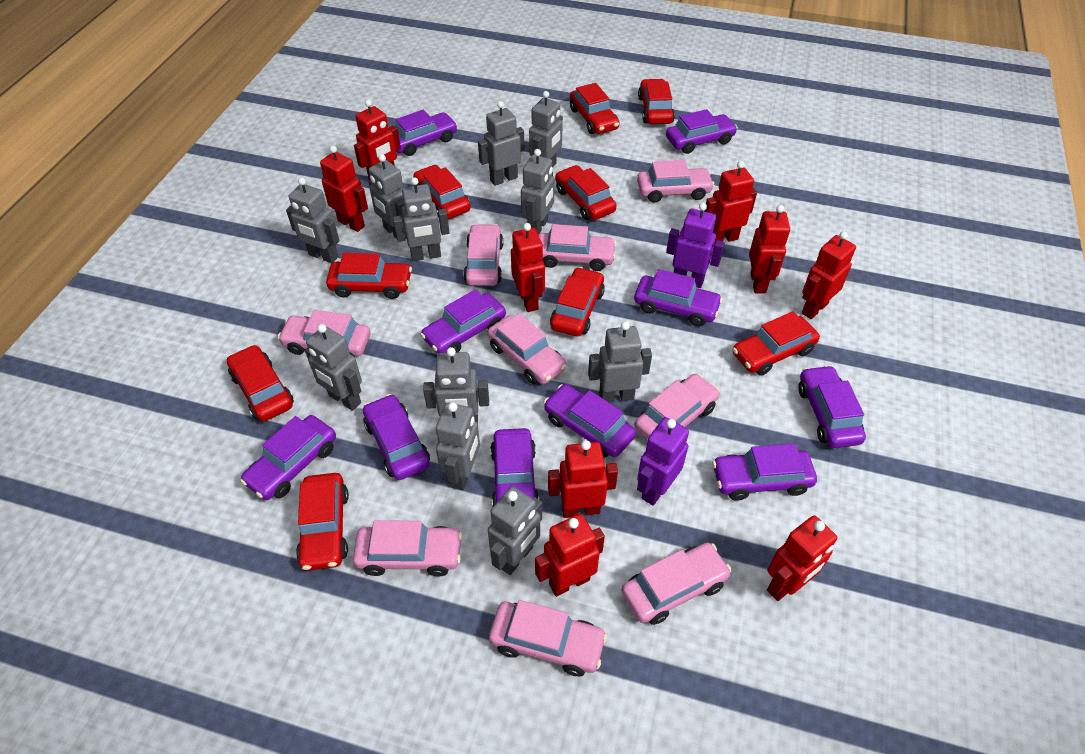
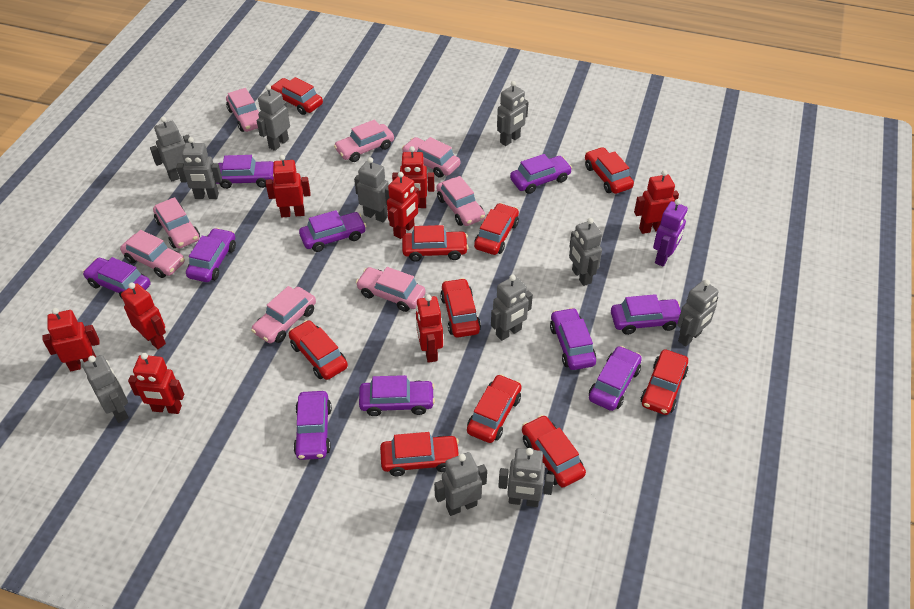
pink car: 9 -> 8
purple robot: 2 -> 1
red car: 9 -> 10
red robot: 9 -> 8

